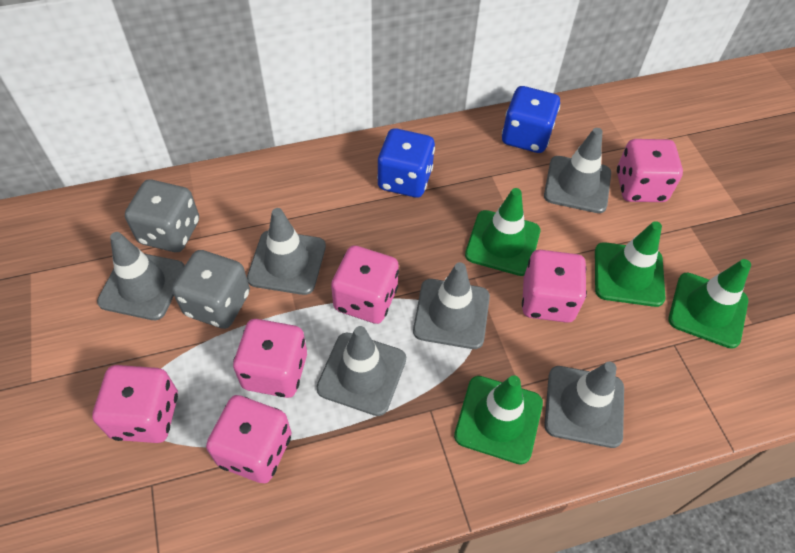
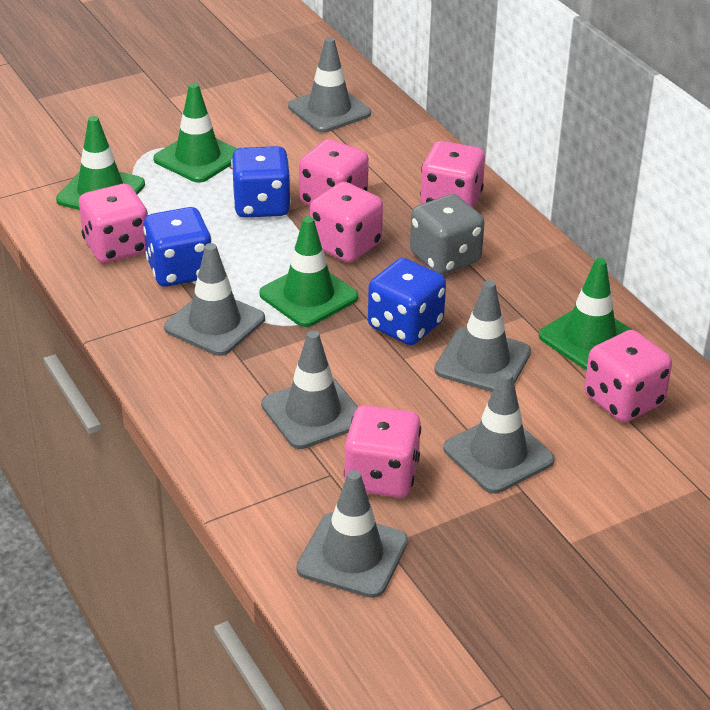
blue dice: 2 -> 3
grey dice: 2 -> 1

